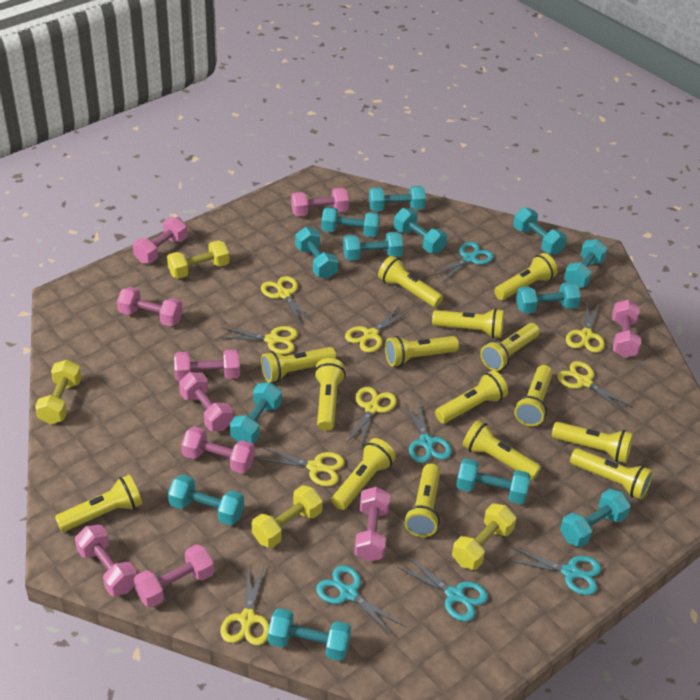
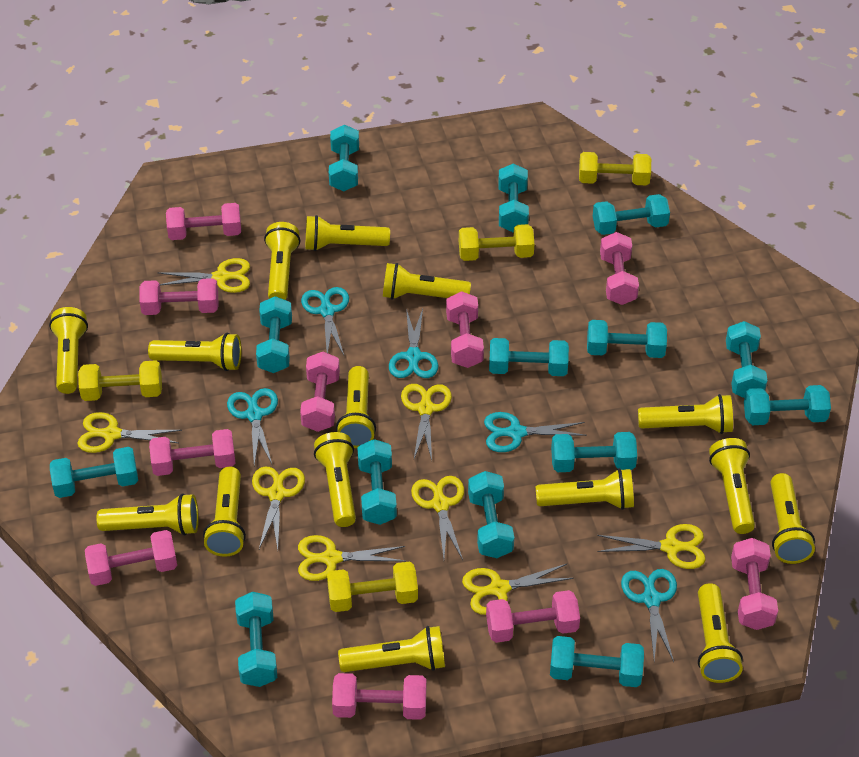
turquoise dumbbell: 13 -> 14

